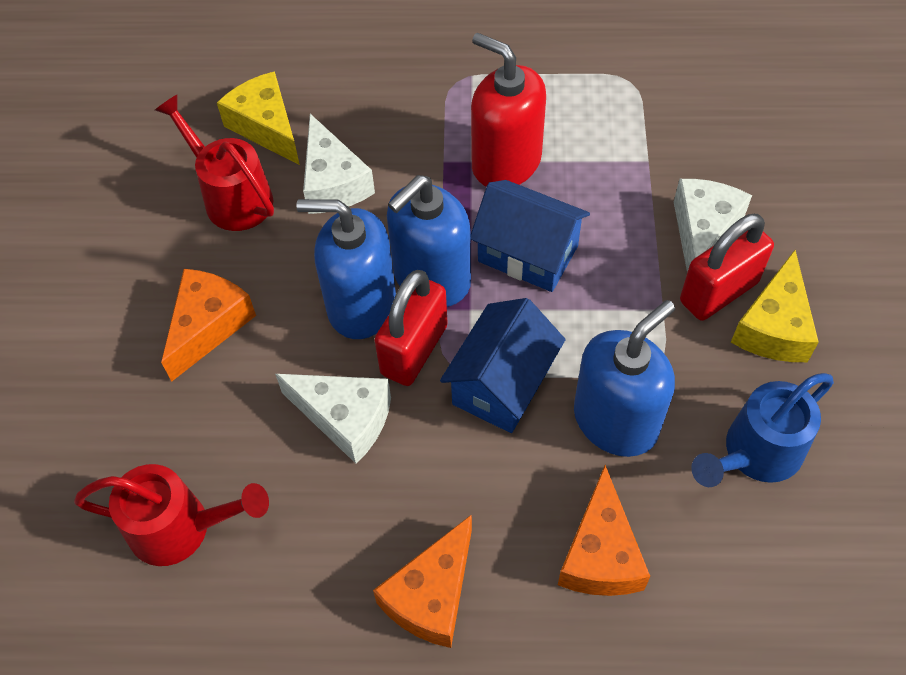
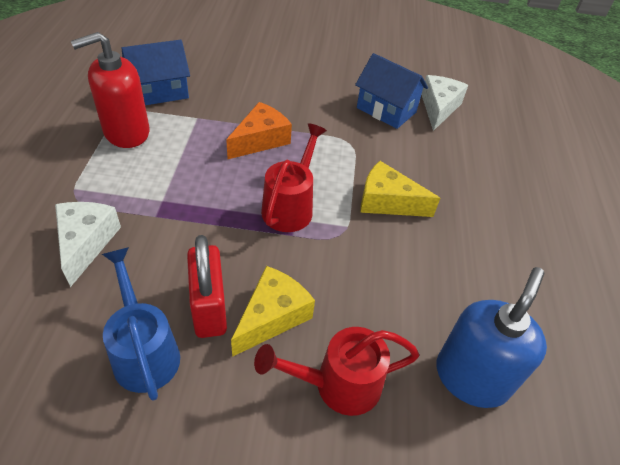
blue soap dispenser: 3 -> 1
orange cheese: 3 -> 1
red padlock: 2 -> 1
white cheese: 3 -> 2

